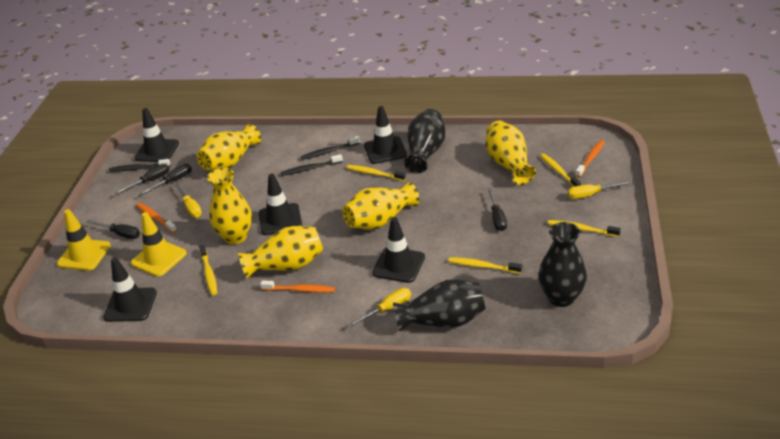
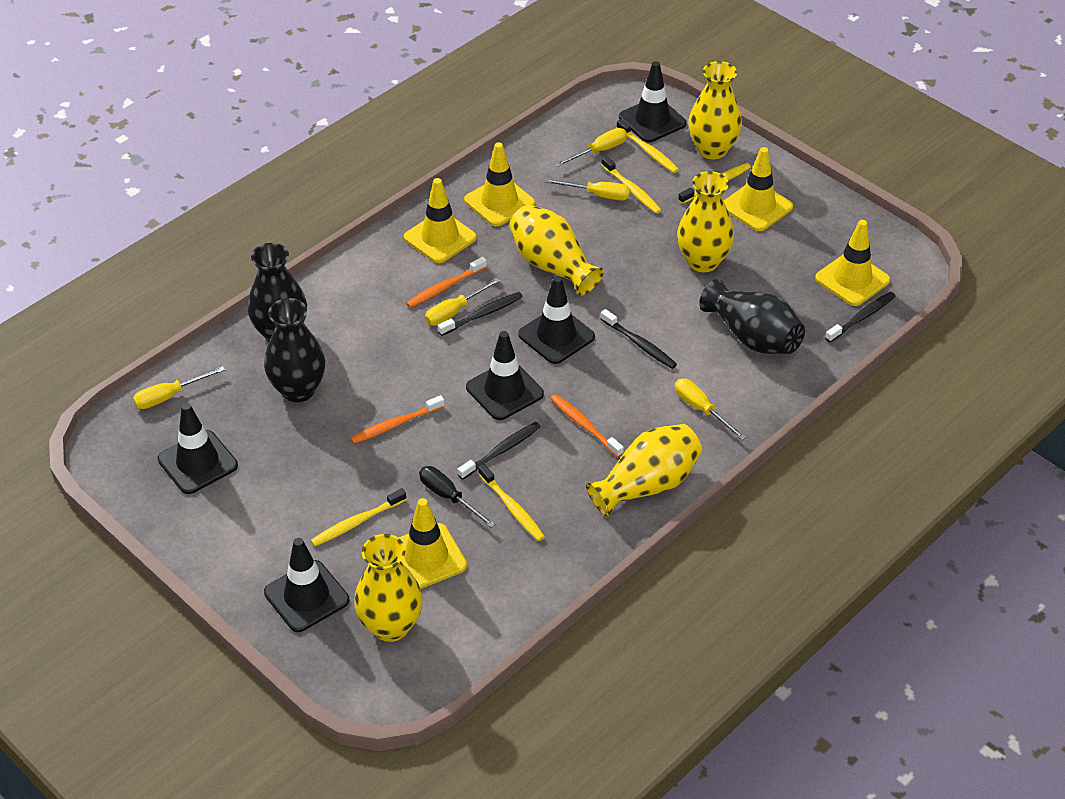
black screwdriver: 4 -> 1
black toothbrush: 3 -> 4
yellow screwdriver: 3 -> 5
yellow traffic cone: 2 -> 5

